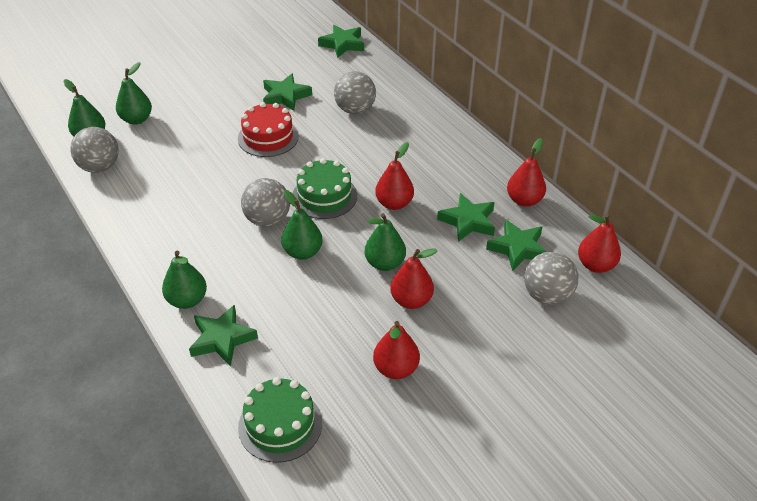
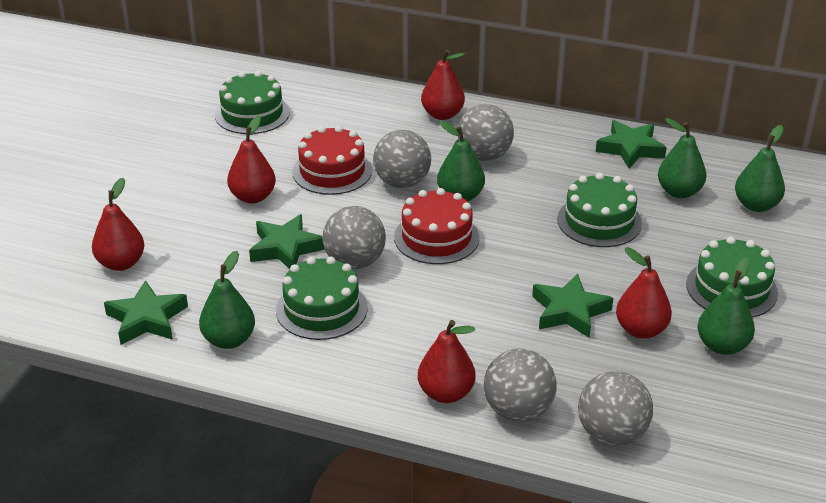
green cake: 2 -> 4
green star: 5 -> 4
grey ball: 4 -> 5
red cake: 1 -> 2

